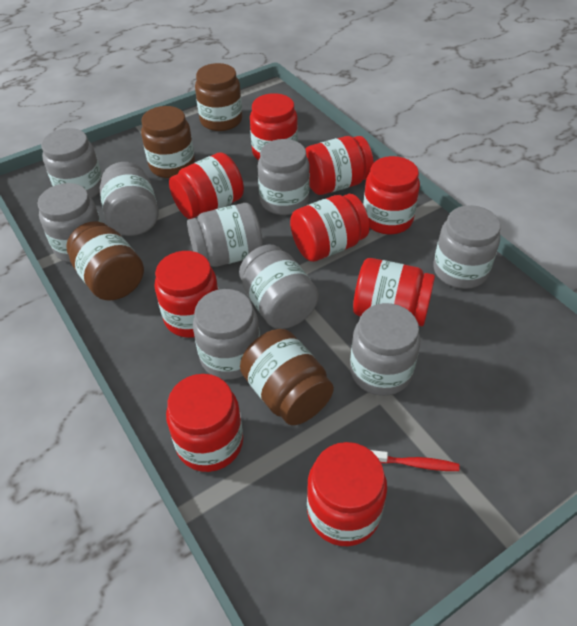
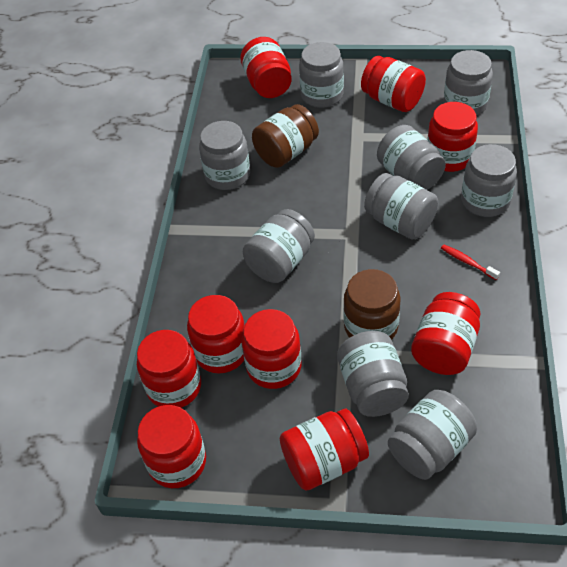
brown jar: 4 -> 2

